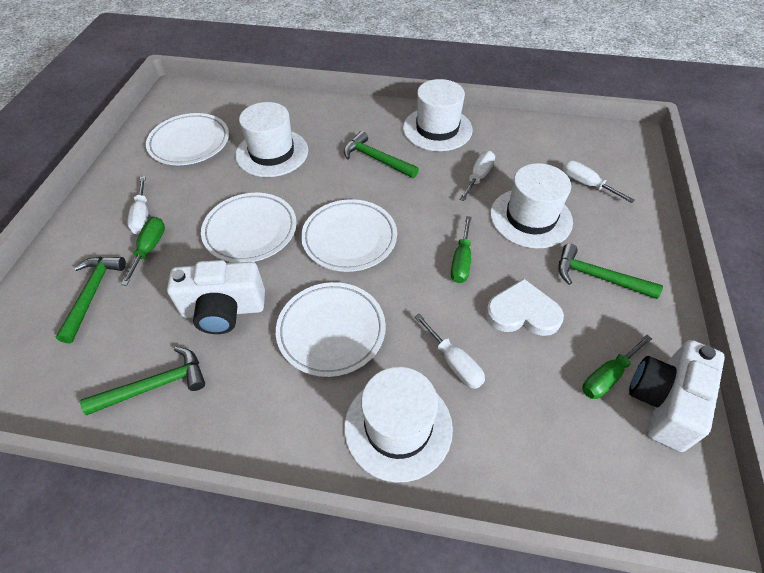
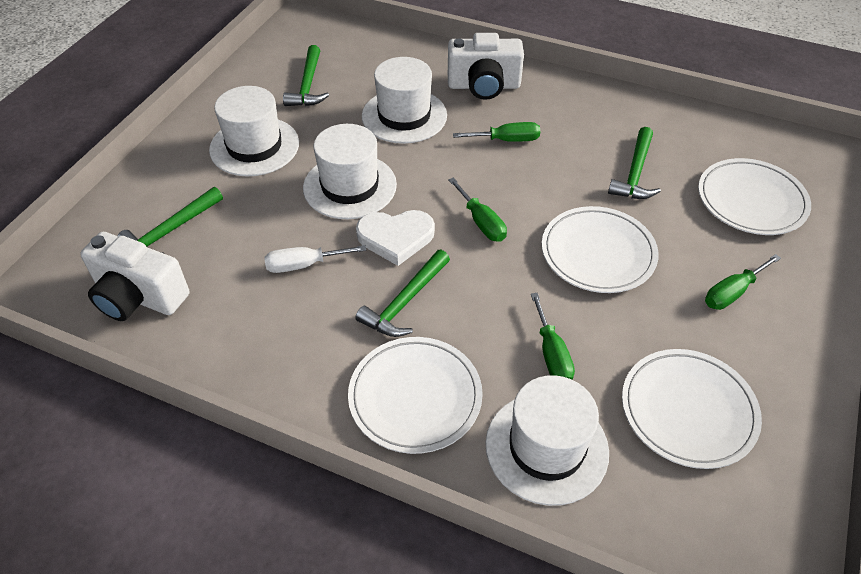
green screwdriver: 3 -> 4
white screwdriver: 4 -> 1

